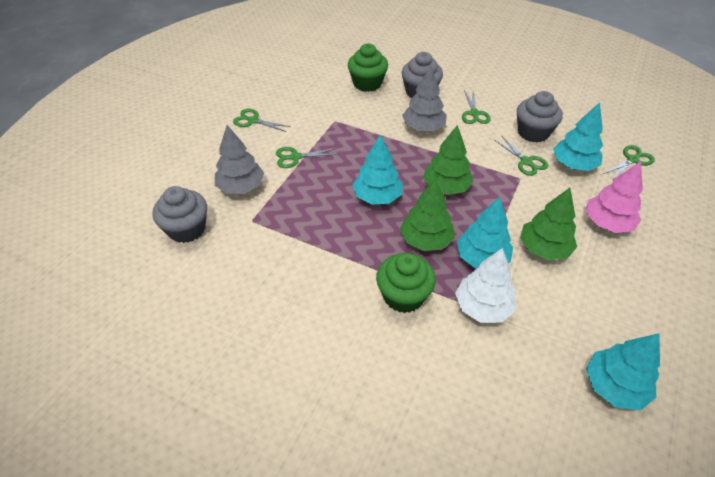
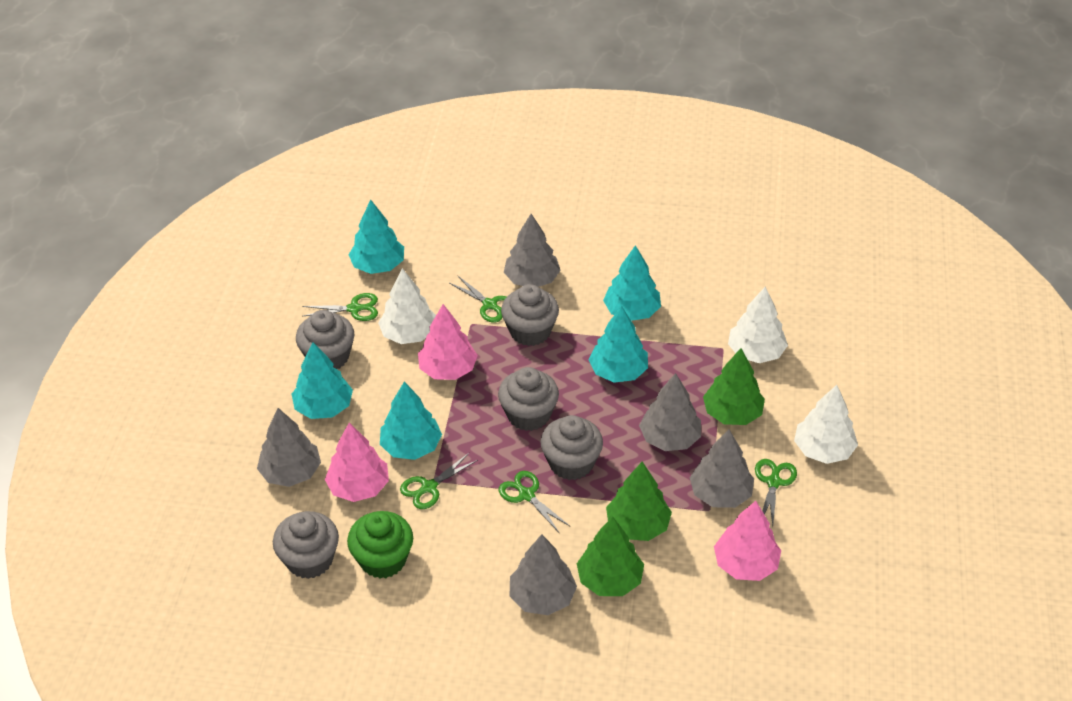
green cupcake: 2 -> 1
grey cupcake: 3 -> 5
grey tree: 2 -> 5
pink tree: 1 -> 3
turquoise tree: 4 -> 5
white tree: 1 -> 3

